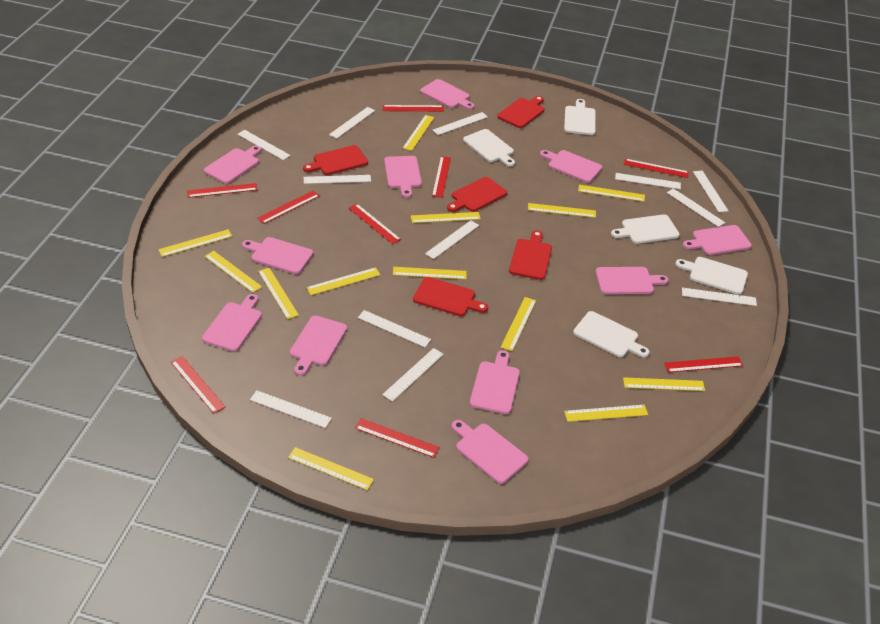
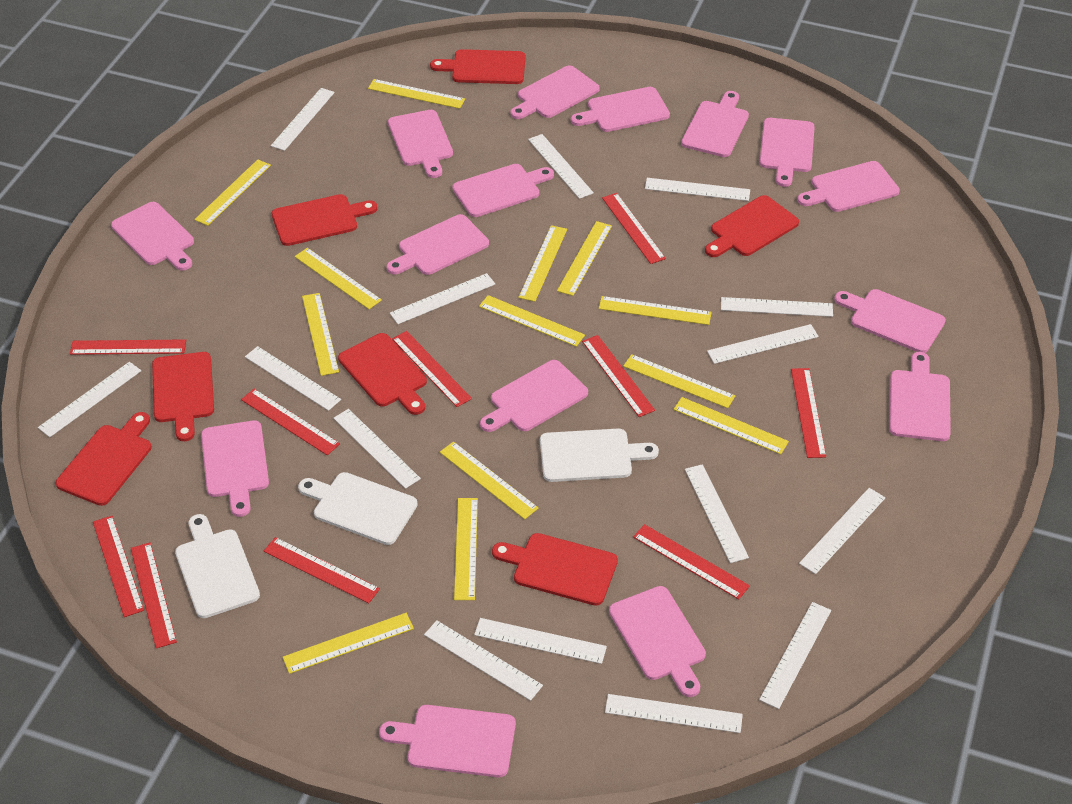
pink cutting board: 11 -> 15
red cutting board: 5 -> 7
red ruler: 9 -> 10
white cutting board: 5 -> 3
white ruler: 12 -> 15

